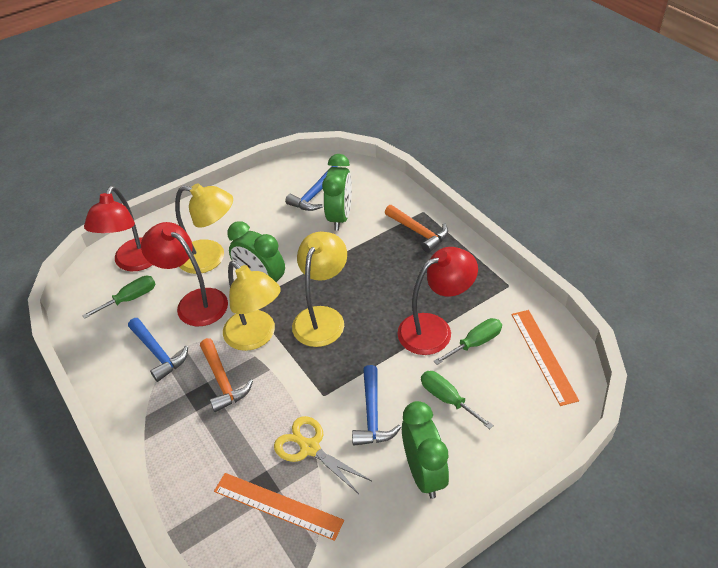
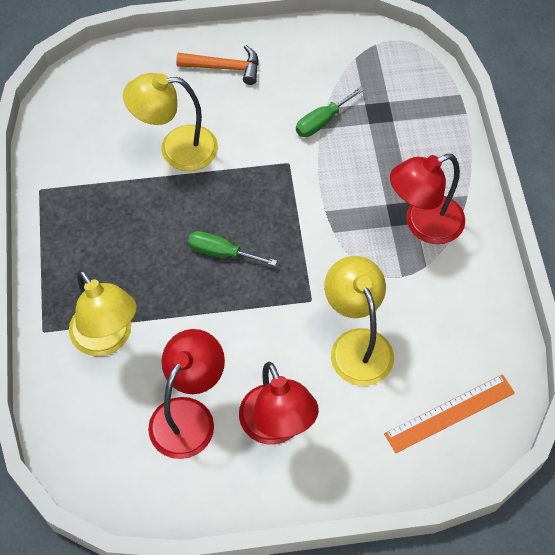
blue hammer: 3 -> 0
green clock: 3 -> 0
green screwdriver: 3 -> 2
orange hammer: 2 -> 1
orange ruler: 2 -> 1
yellow scissors: 1 -> 0

